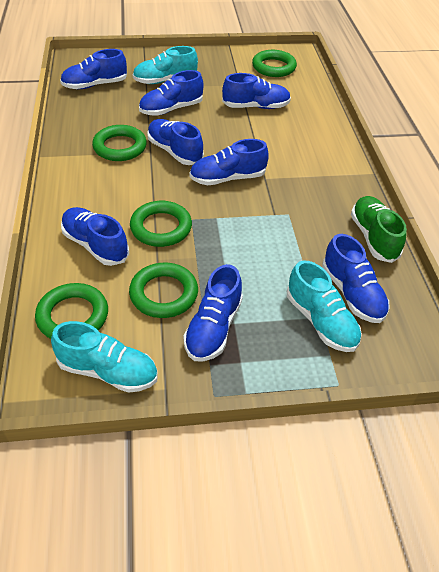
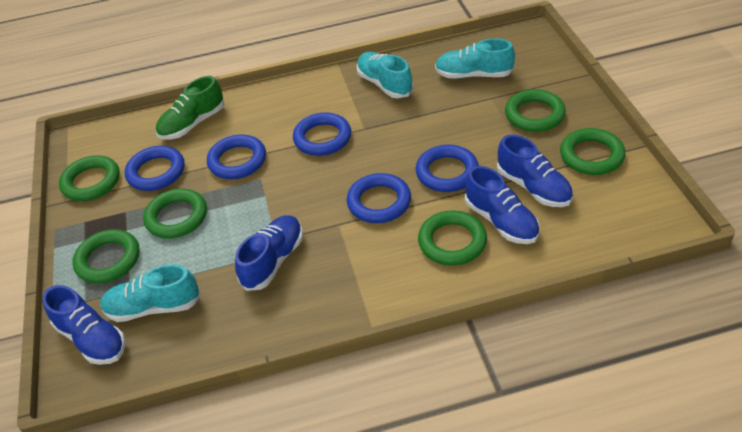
blue ring: 0 -> 5
blue shoe: 8 -> 4
green ring: 5 -> 6

